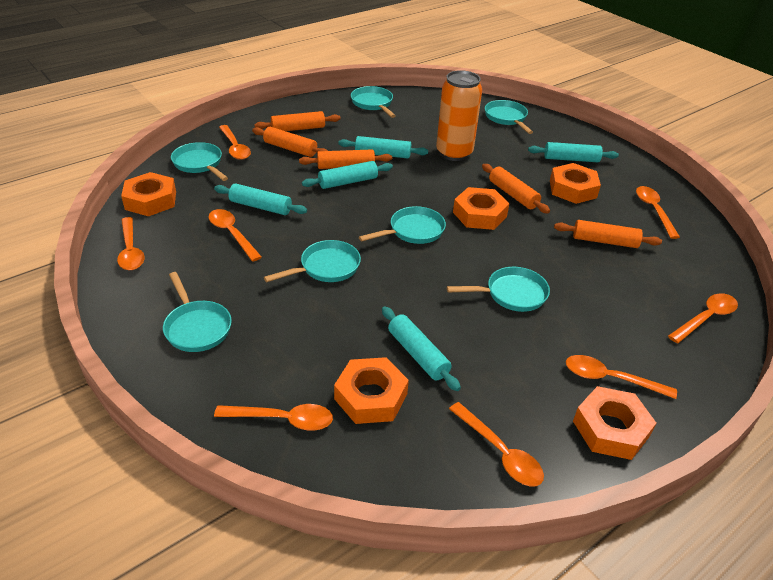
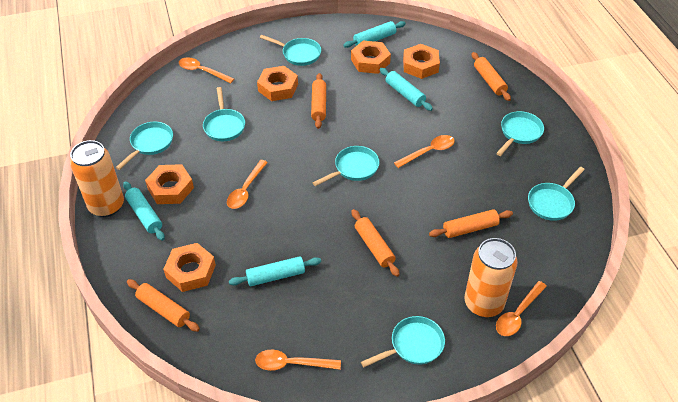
orange can: 1 -> 2
orange spoon: 8 -> 5
turquoise rolling pin: 5 -> 4

